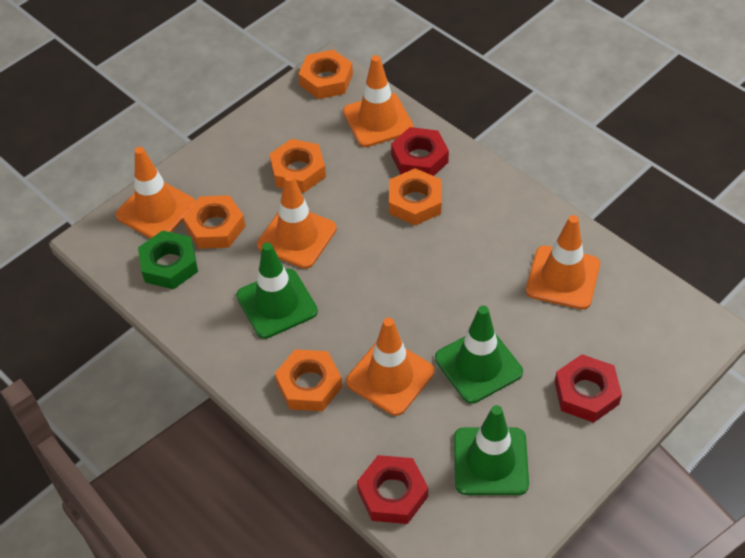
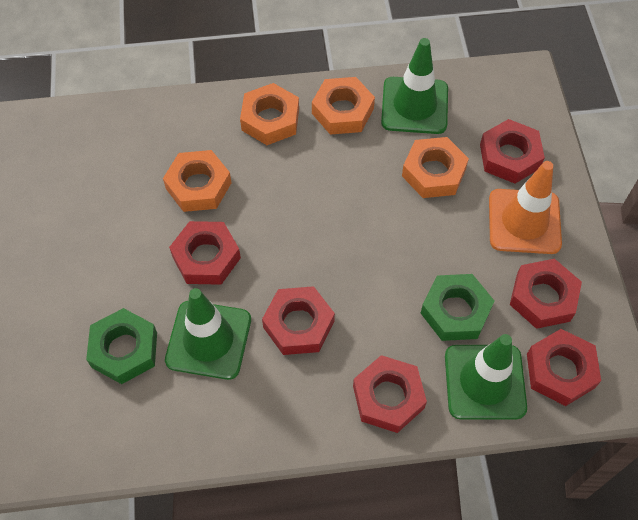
green nut: 1 -> 2
orange nut: 5 -> 4
orange traffic cone: 5 -> 1
red nut: 3 -> 6

